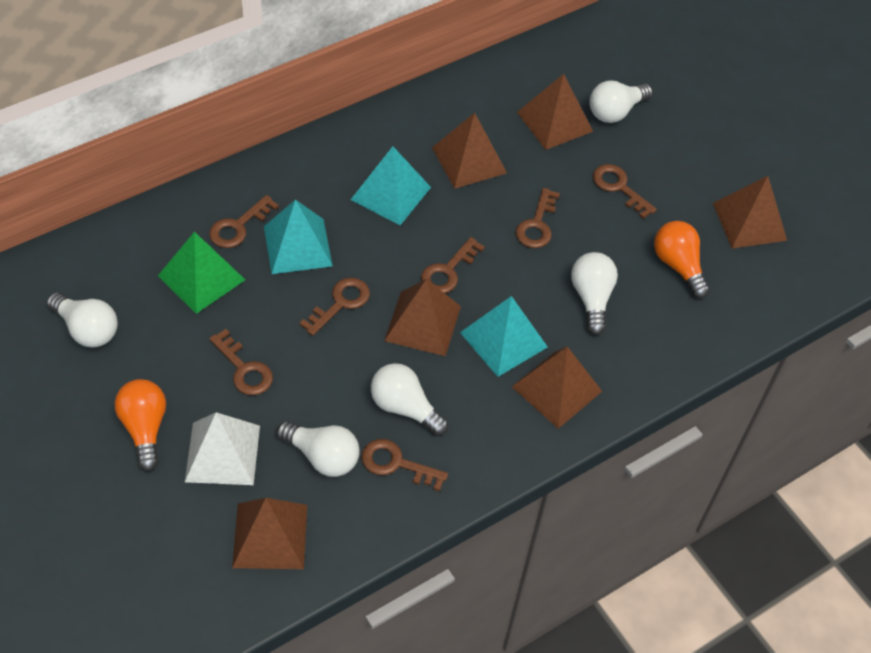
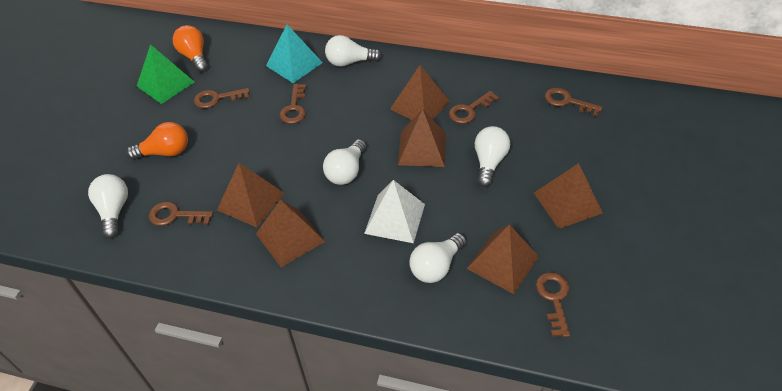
brown key: 7 -> 6
turquoise pyramid: 3 -> 1

